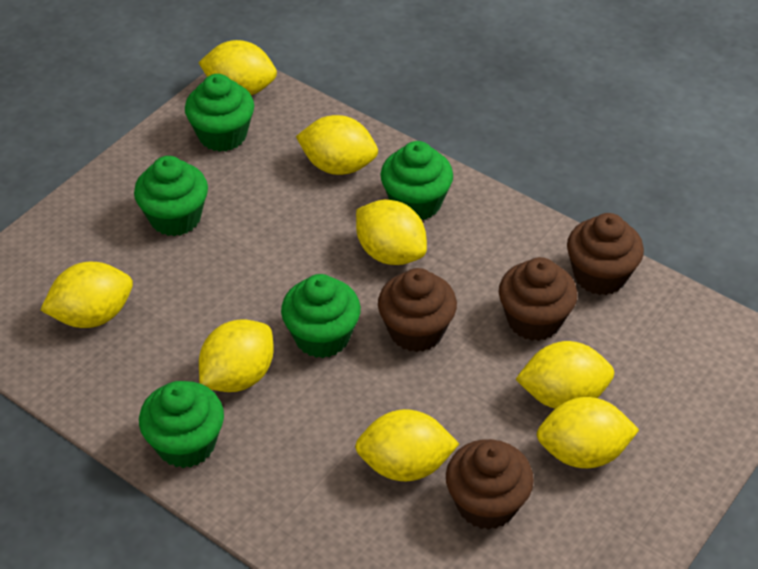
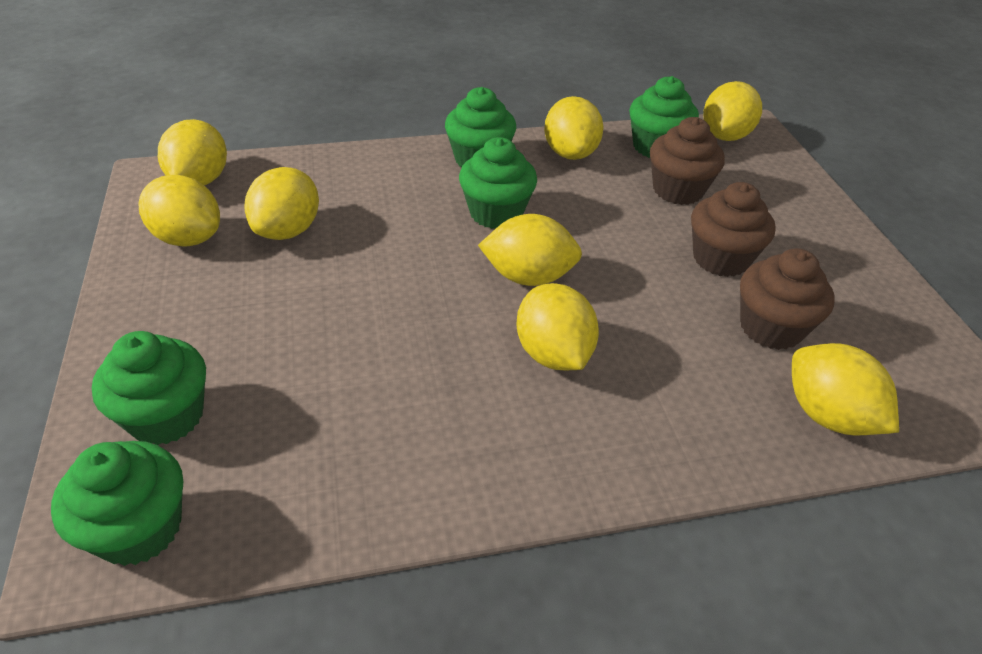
brown cupcake: 4 -> 3

